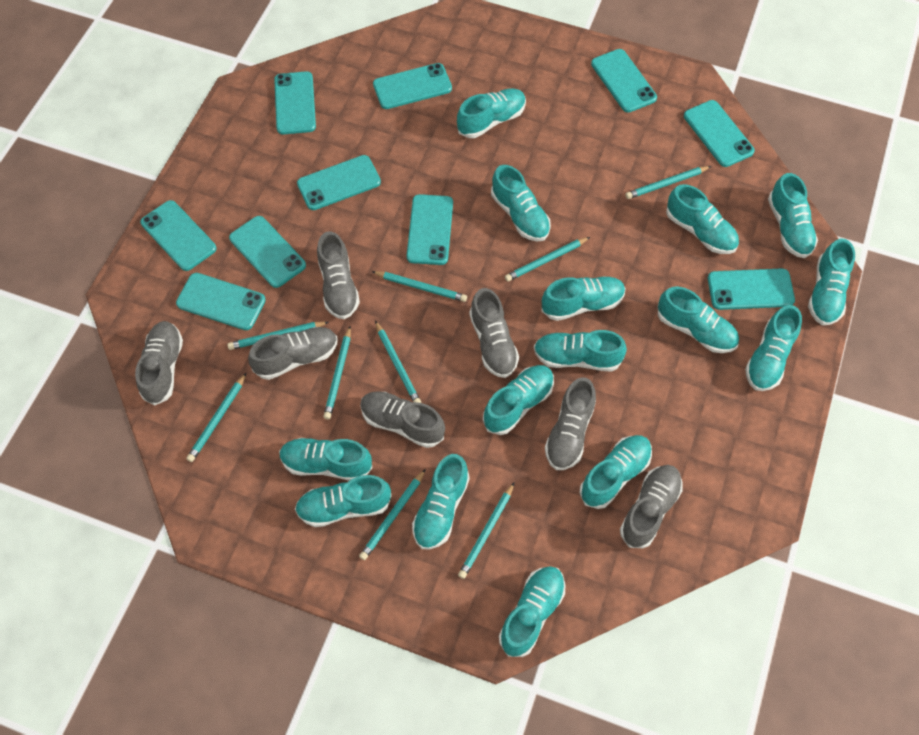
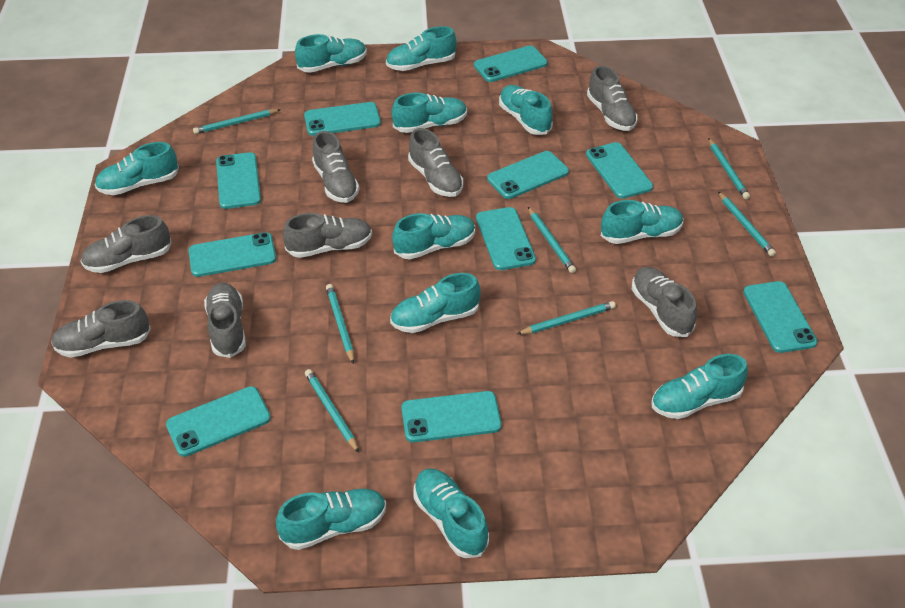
grey shoe: 7 -> 8
turquoise pencil: 9 -> 7
turquoise shoe: 15 -> 11

